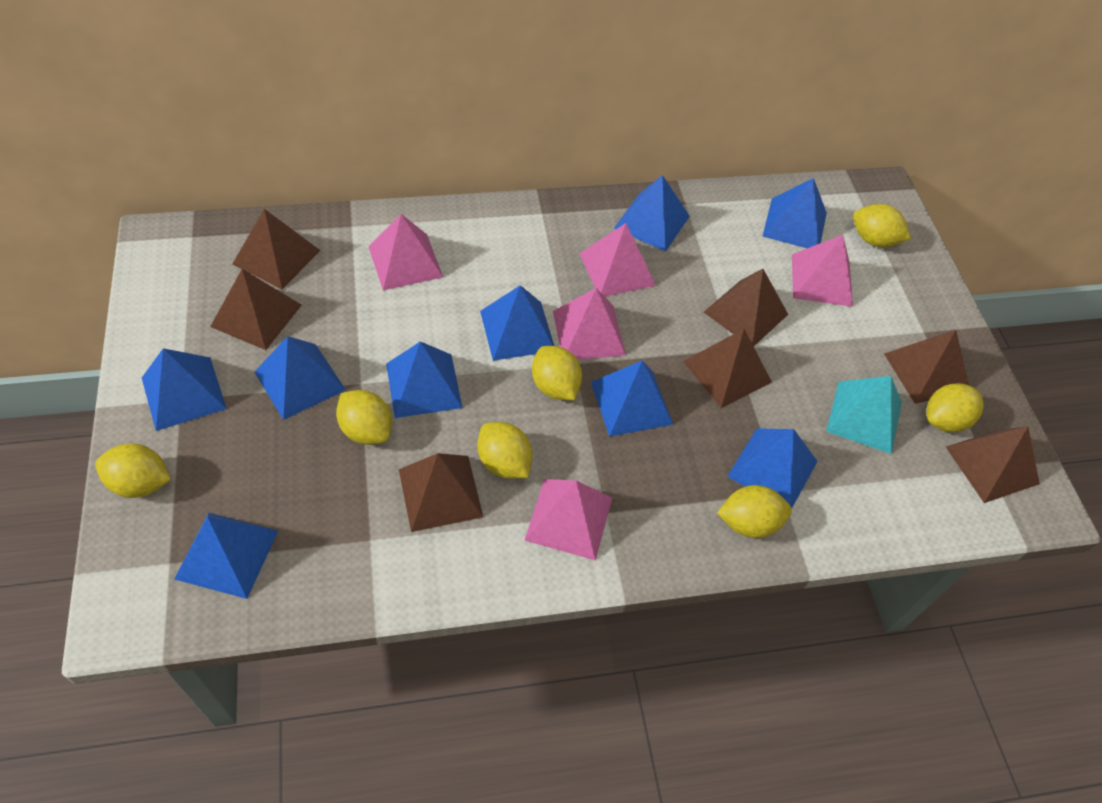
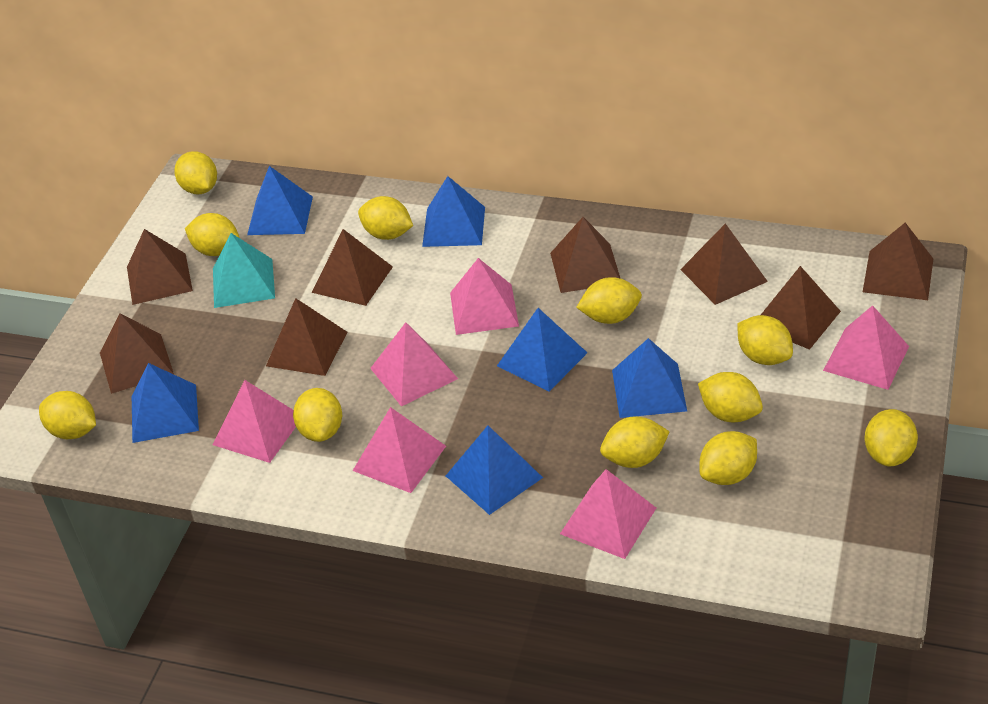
blue pyramid: 9 -> 6
brown pyramid: 7 -> 8
pink pyramid: 5 -> 6
yellow lemon: 7 -> 11

